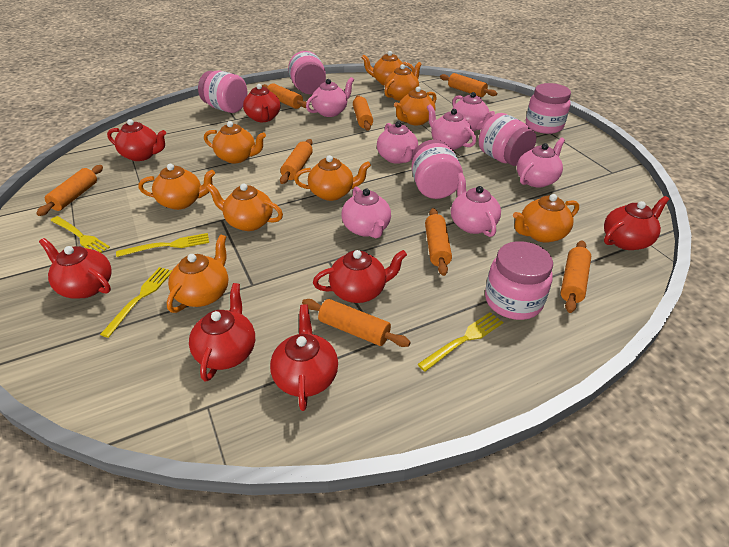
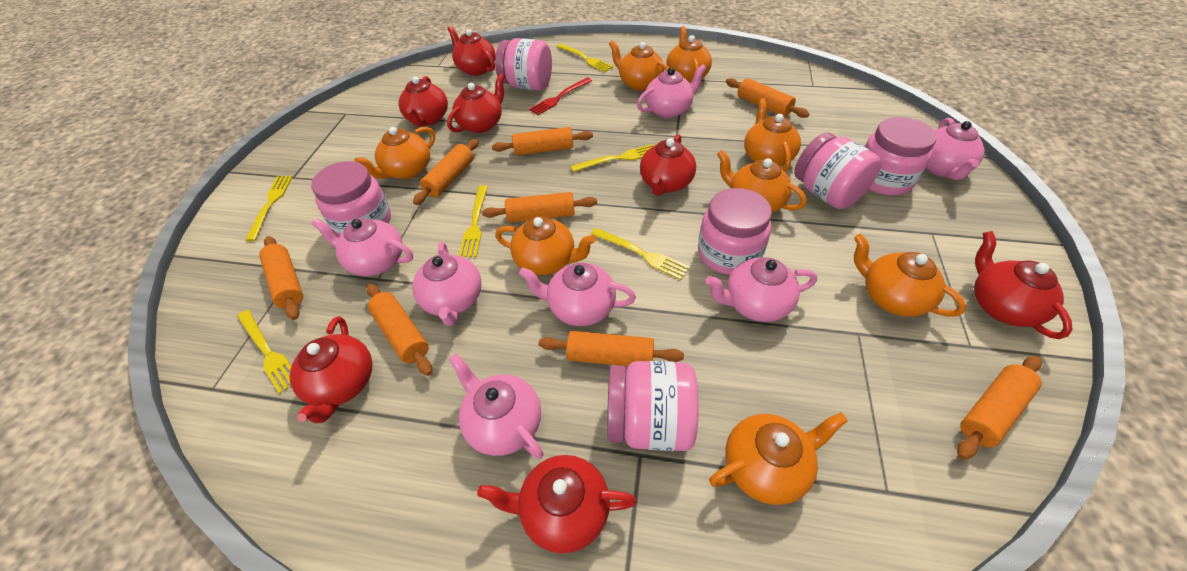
orange teapot: 9 -> 8
red fork: 0 -> 1
yellow fork: 4 -> 6

